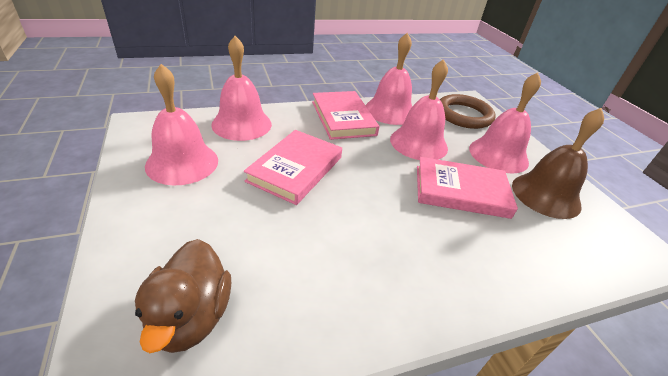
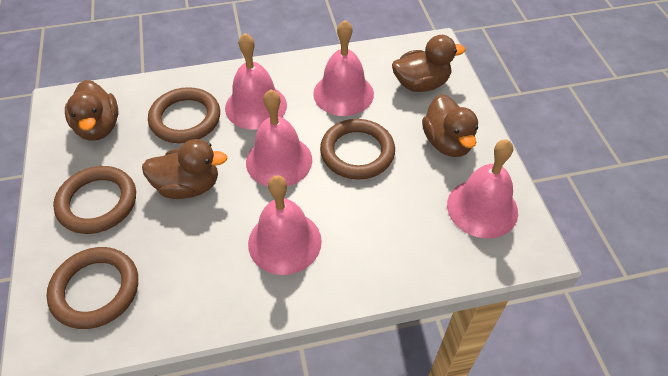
brown bell: 1 -> 0
brown duck: 1 -> 4
brown ring: 1 -> 4
pink book: 3 -> 0

